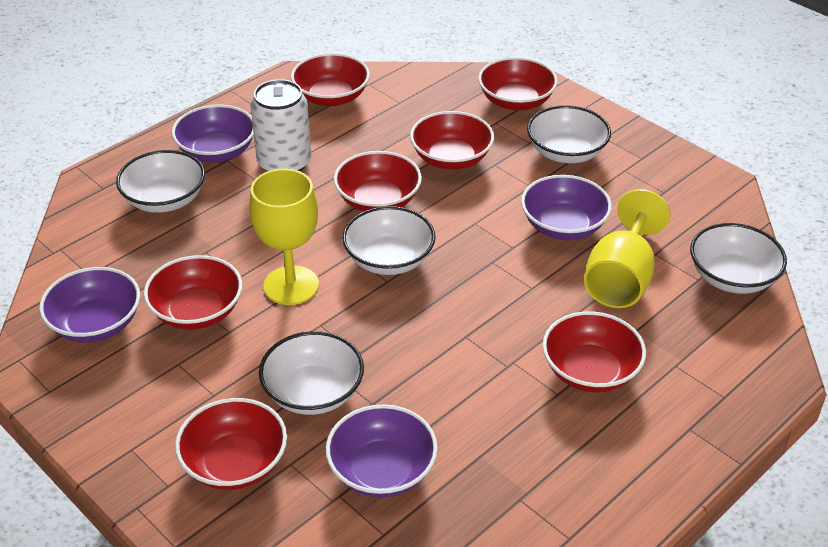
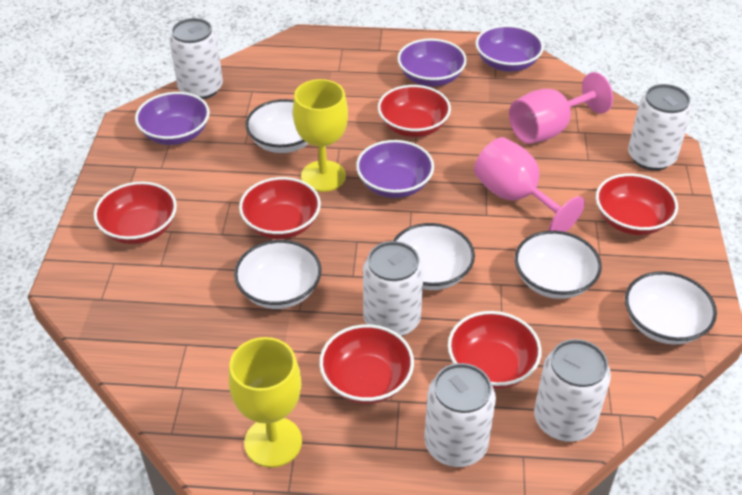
pink goblet: 0 -> 2
red bowl: 7 -> 6
white can: 1 -> 5

